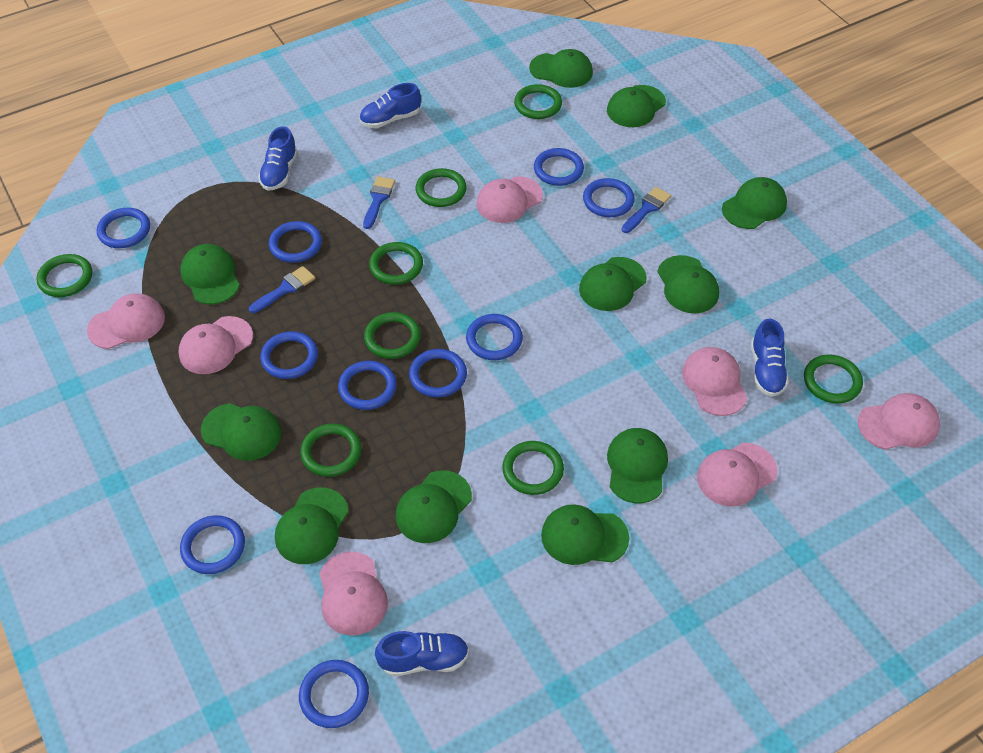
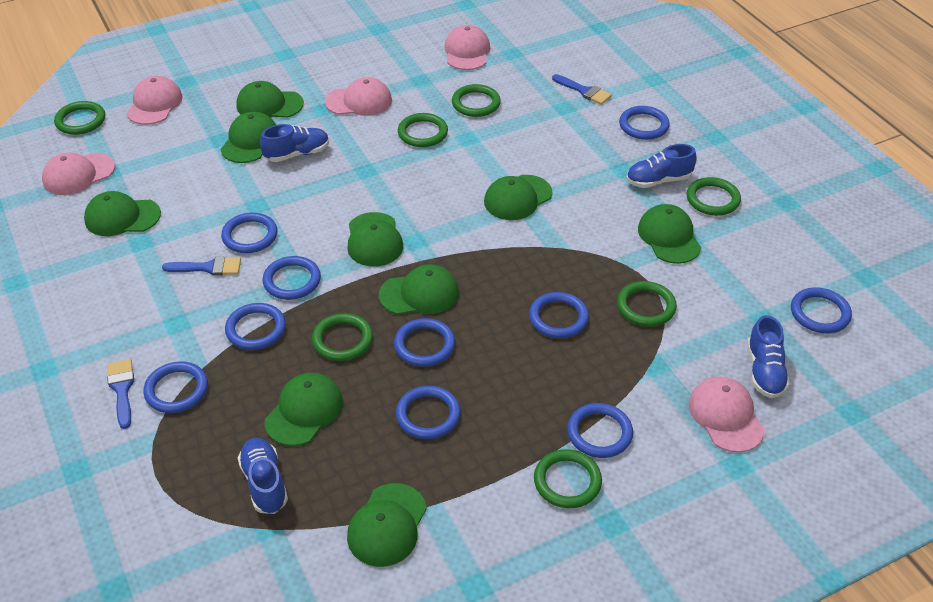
green cap: 11 -> 9
green ring: 8 -> 7
pink cap: 7 -> 5

